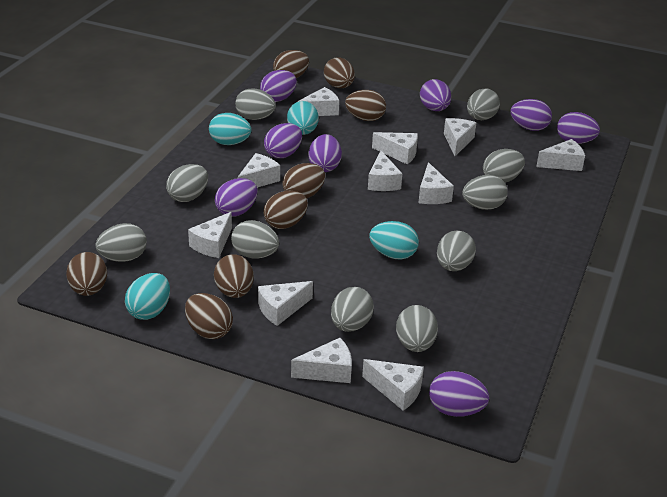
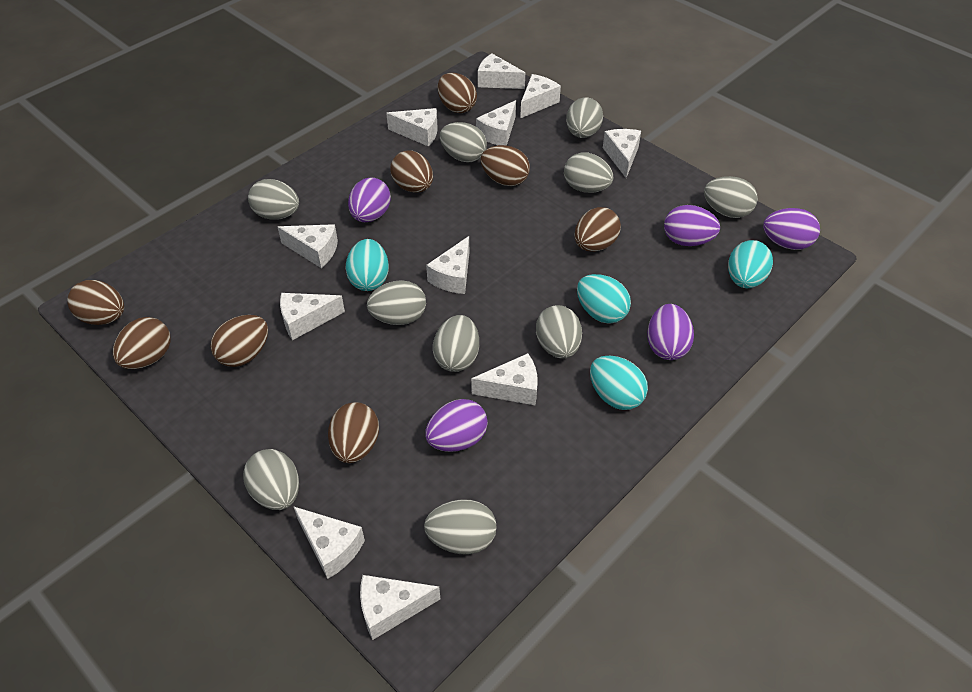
purple egg: 8 -> 5

